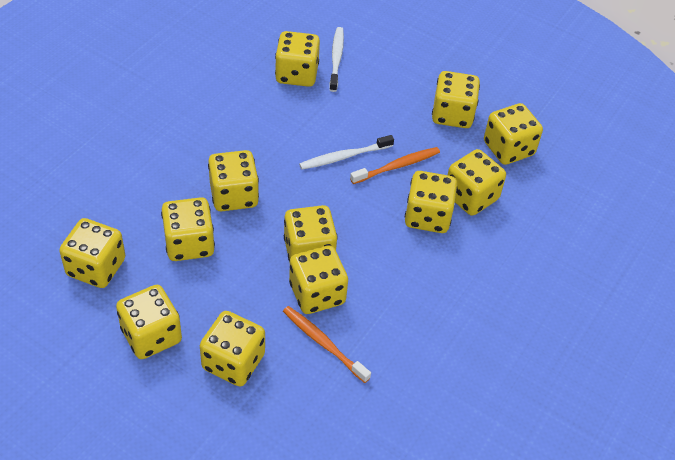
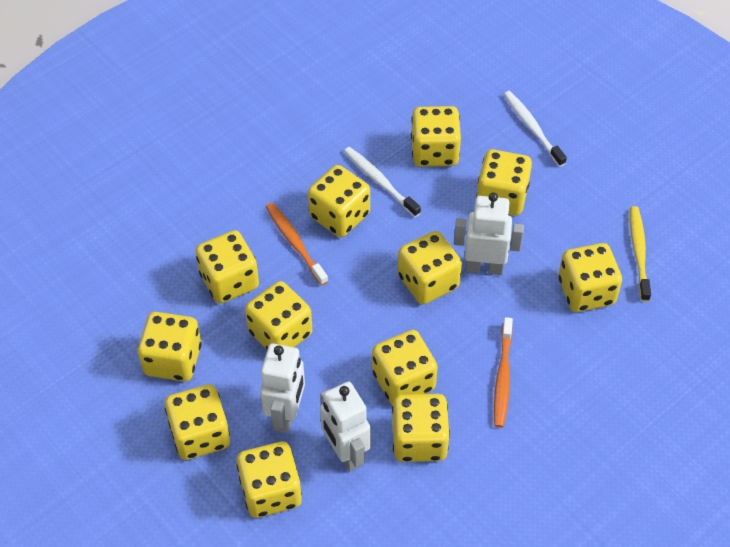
white robot: 0 -> 3
yellow toothbrush: 0 -> 1

